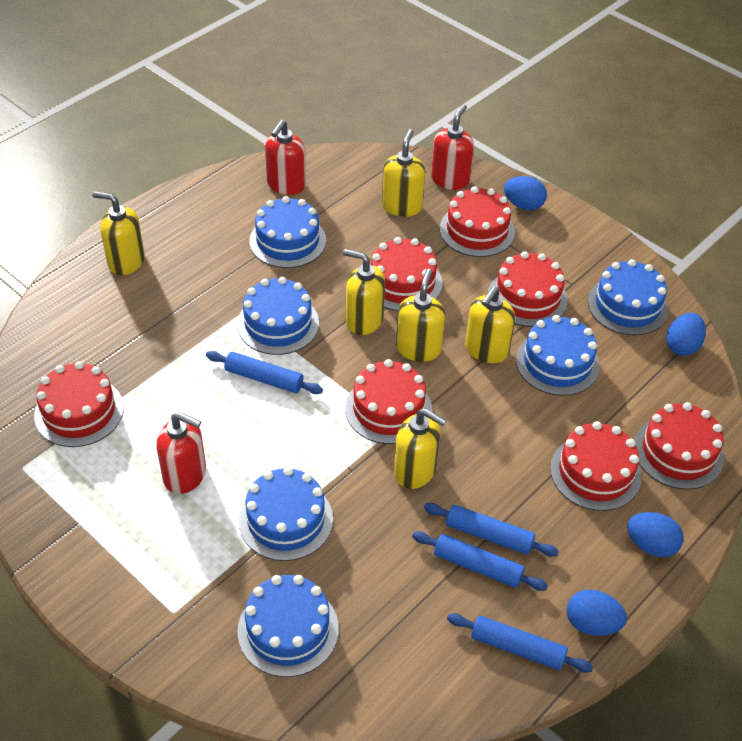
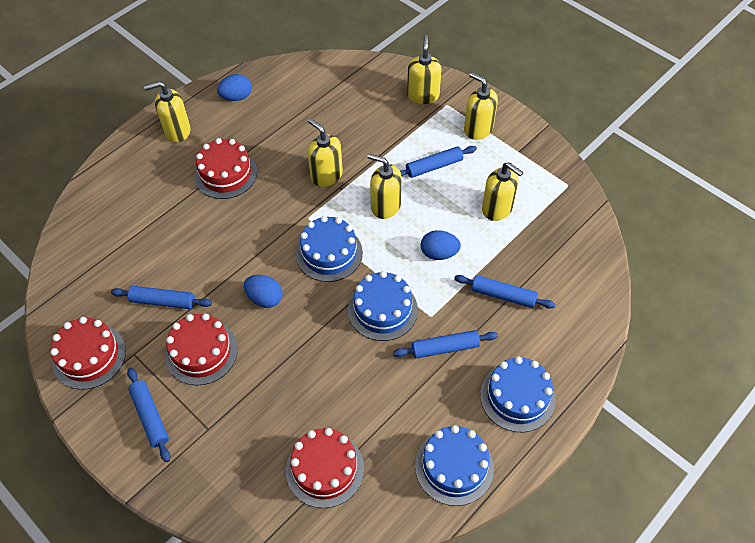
blue cake: 6 -> 4
blue egg: 4 -> 3
blue rolling pin: 4 -> 5
red cake: 7 -> 4
red soap dispenser: 3 -> 0

